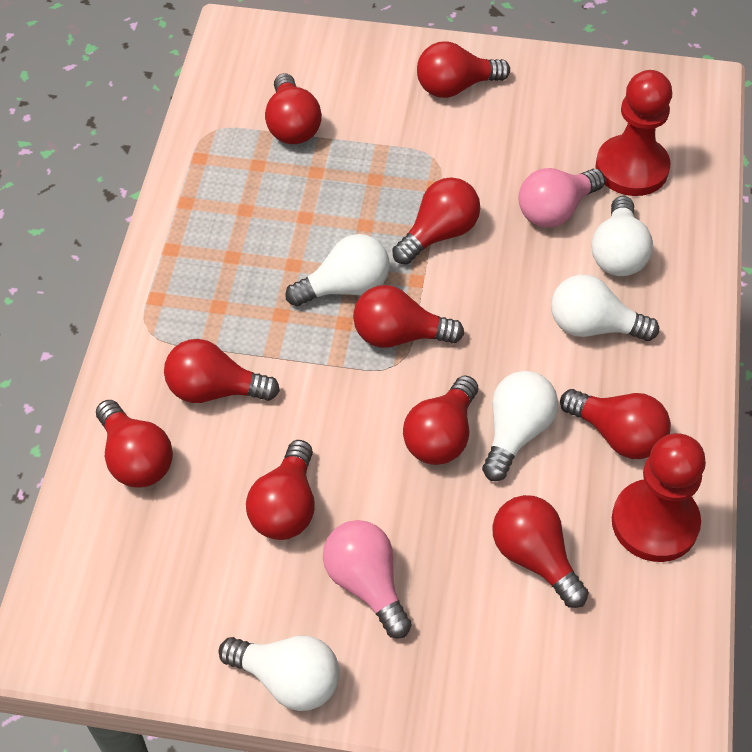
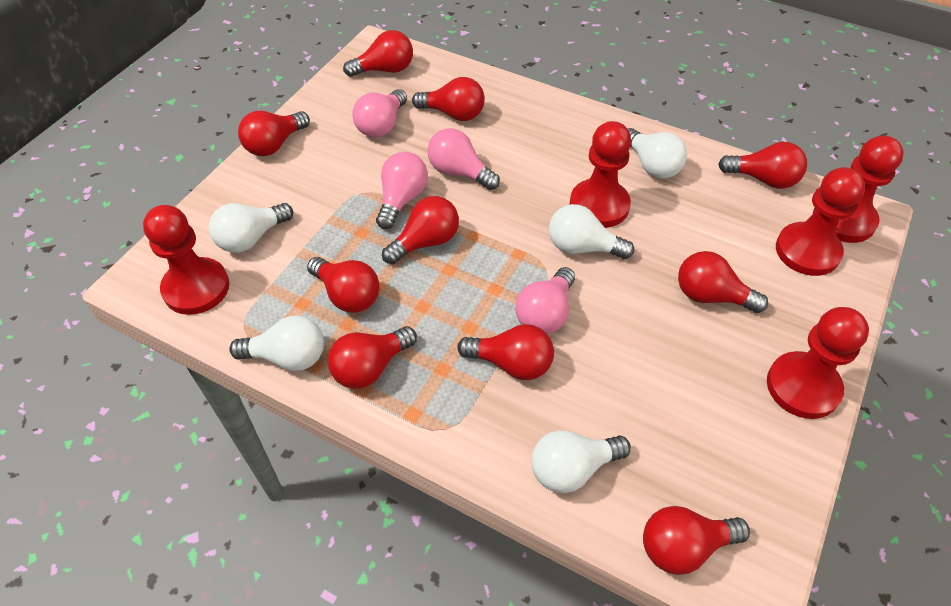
pink light bulb: 2 -> 4
red pawn: 2 -> 5

